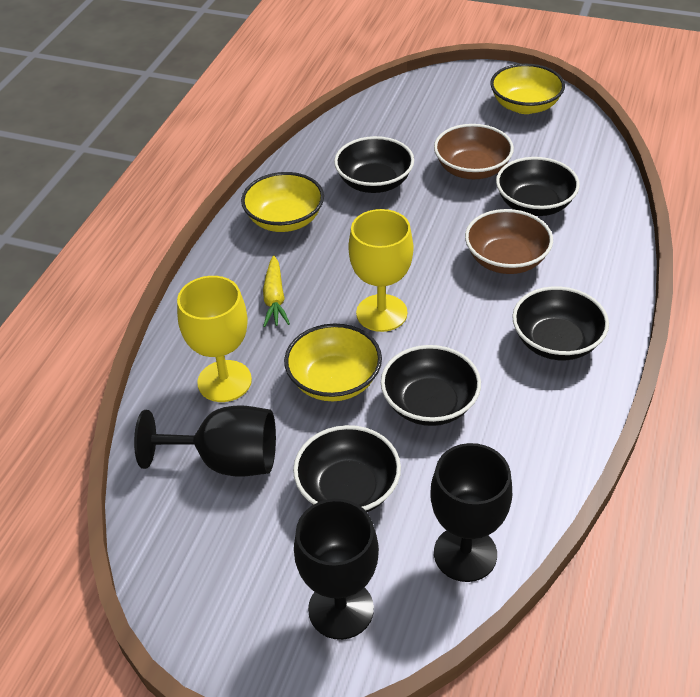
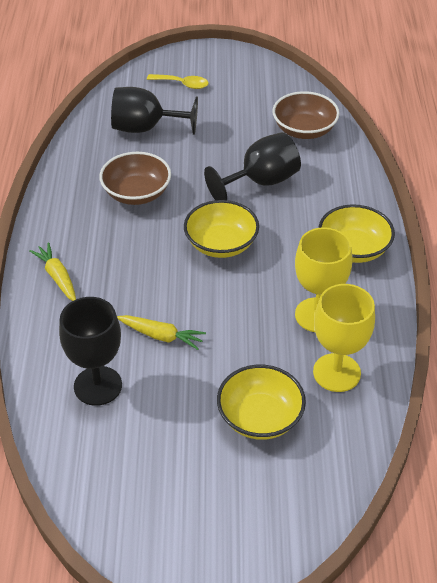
black bowl: 5 -> 0
yellow carrot: 1 -> 2
yellow spoon: 0 -> 1

